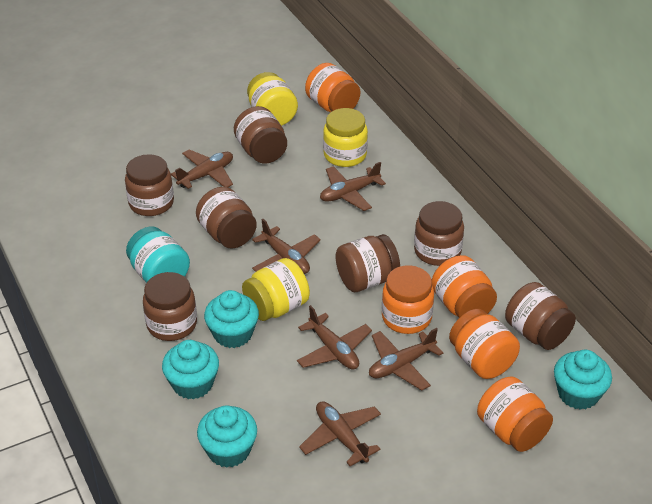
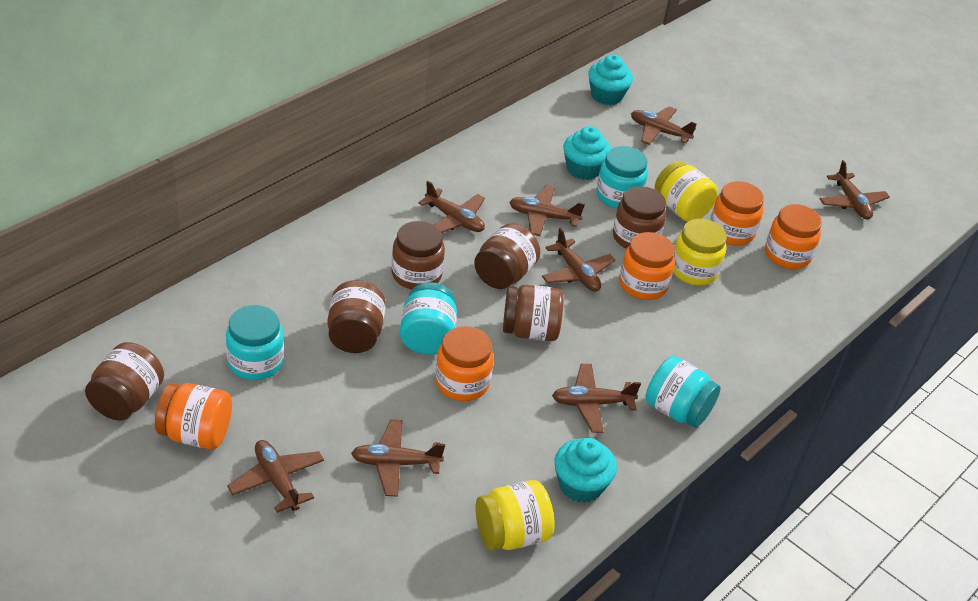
brown jar: 7 -> 6
brown plane: 6 -> 8
turquoise cupcake: 4 -> 3
turquoise jar: 1 -> 4

